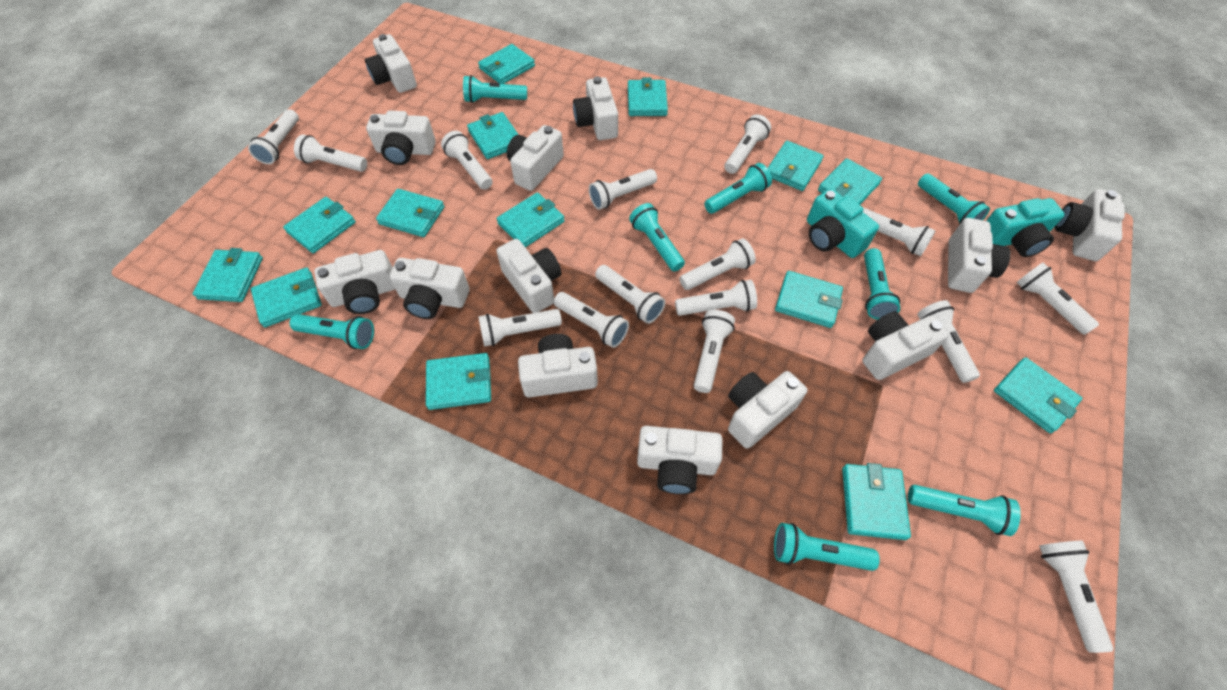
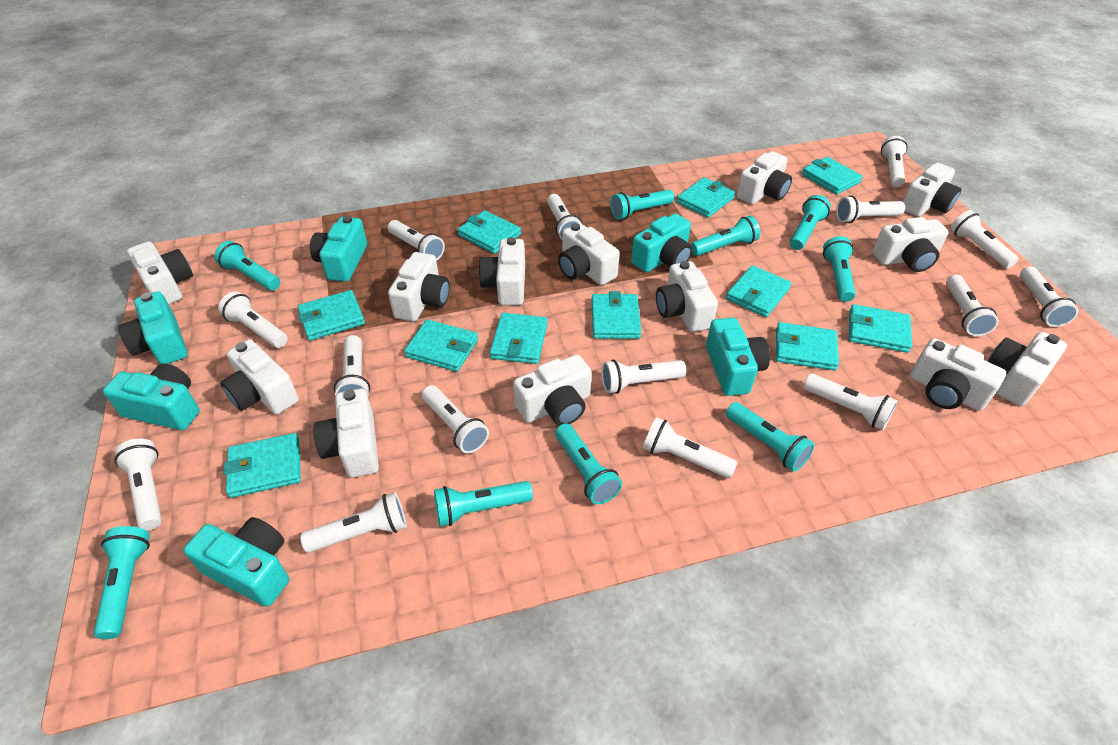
turquoise camera: 2 -> 6
turquoise flashlight: 8 -> 9
turquoise wallet: 14 -> 11

